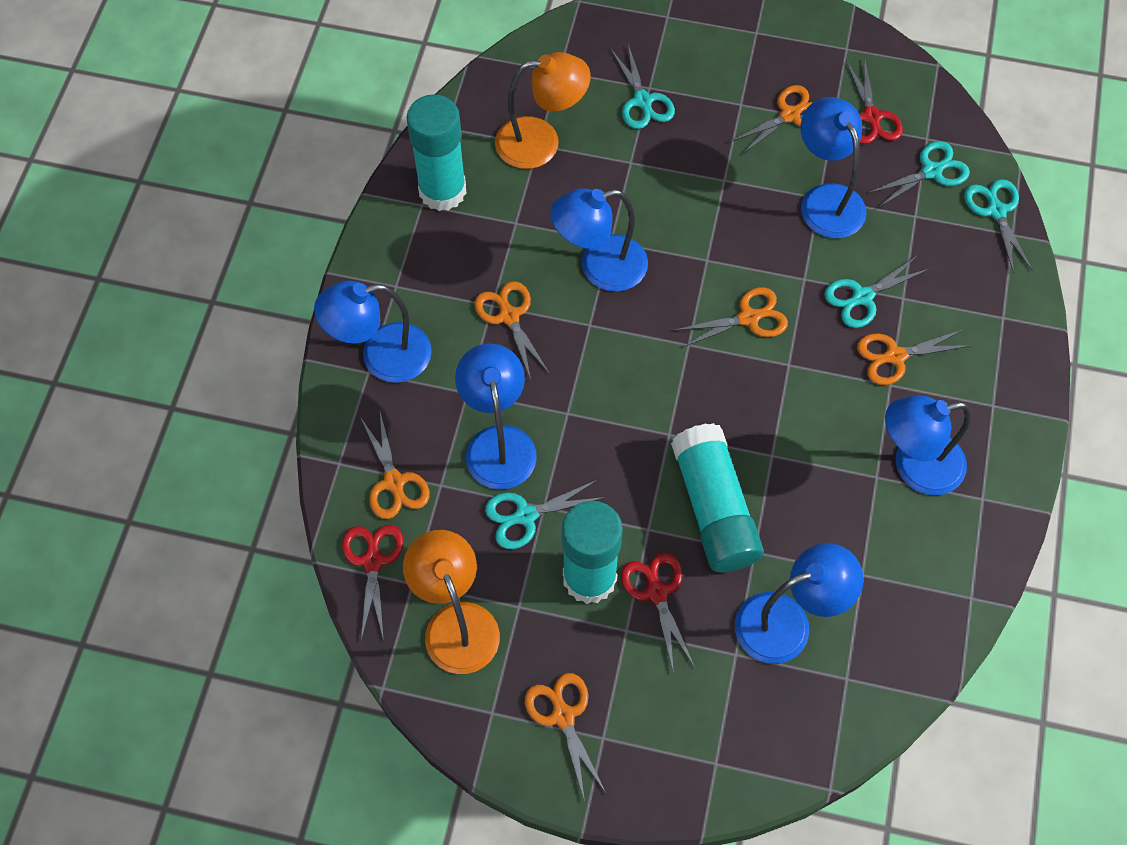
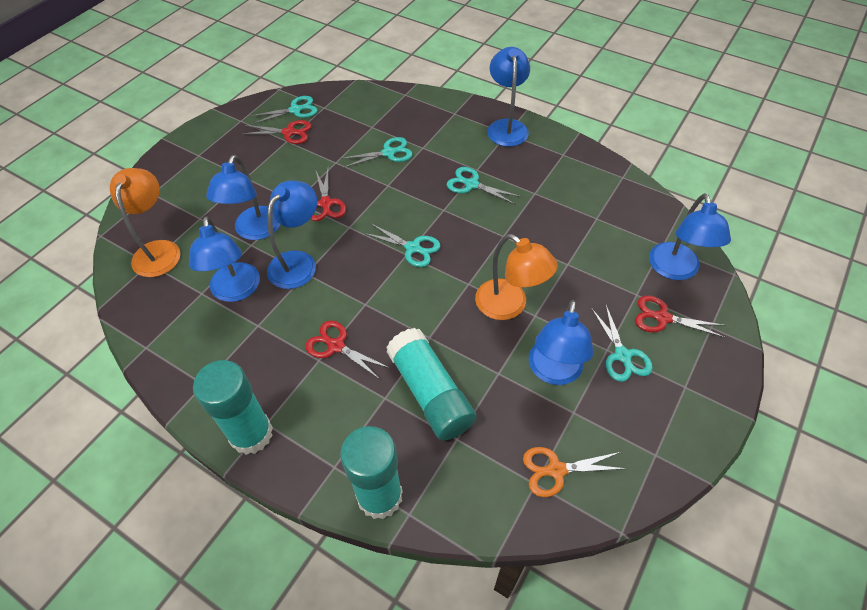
orange scissors: 6 -> 1
red scissors: 3 -> 4

